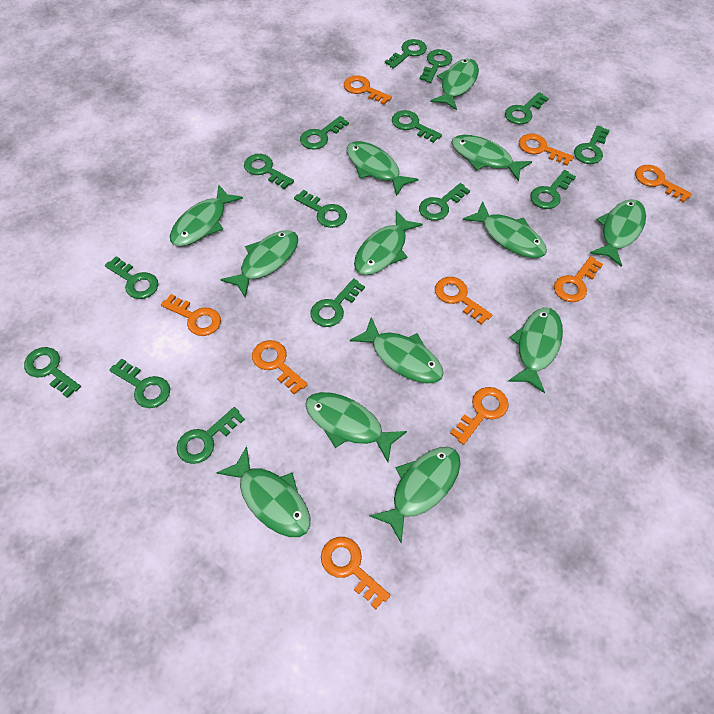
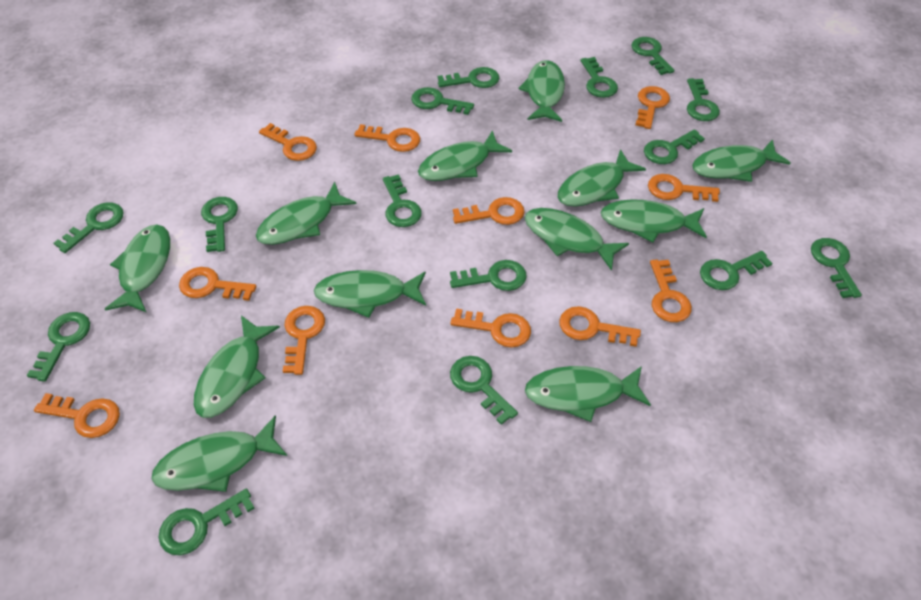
green fish: 13 -> 12
orange key: 9 -> 11

